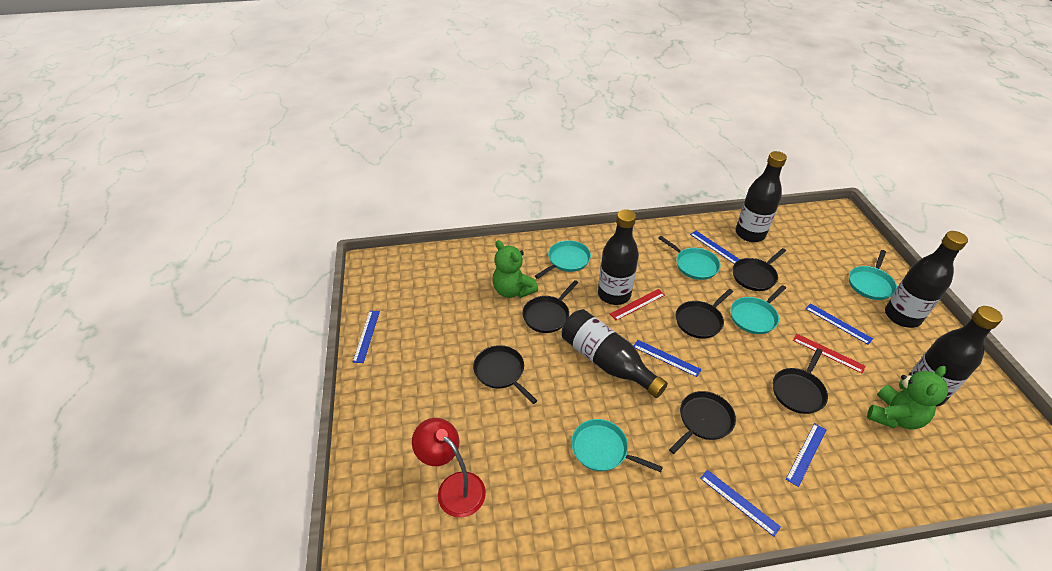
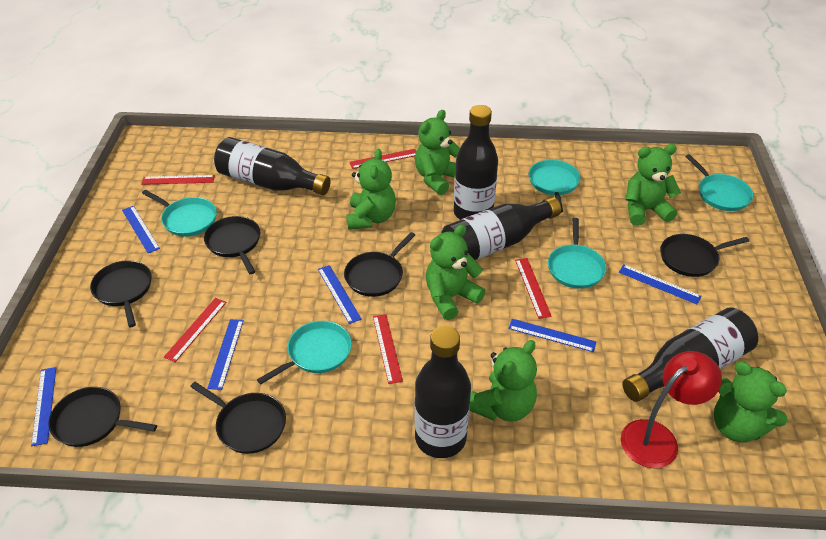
green teddy bear: 2 -> 6
red ruler: 2 -> 5

